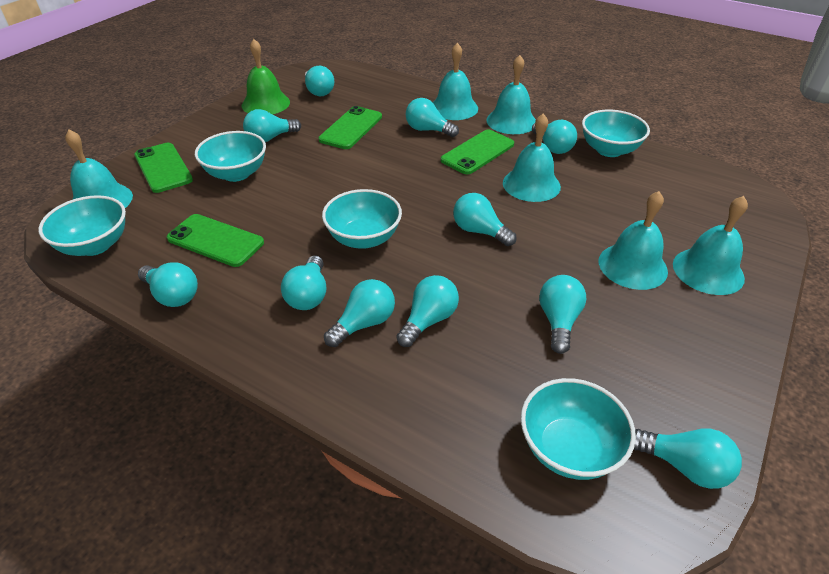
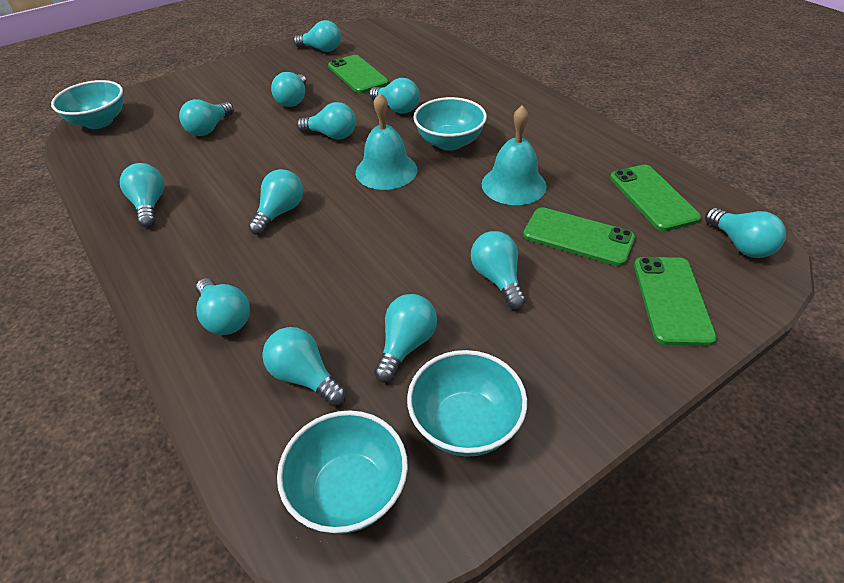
green bell: 1 -> 0
turquoise bell: 6 -> 2
turquoise bowl: 5 -> 4
turquoise light bulb: 11 -> 12

